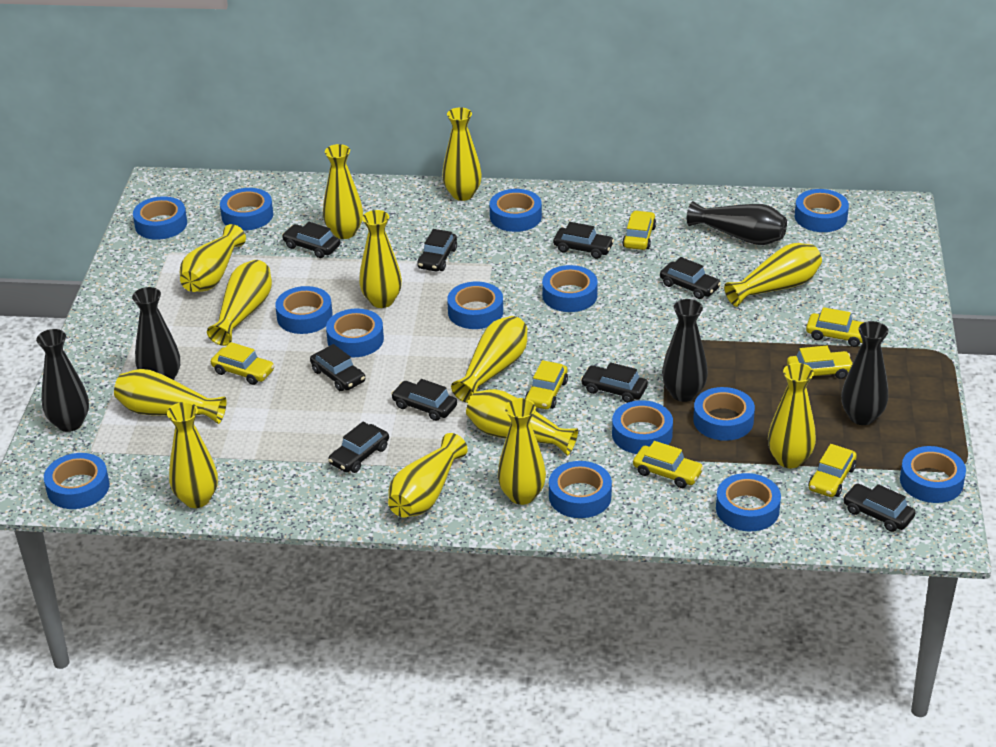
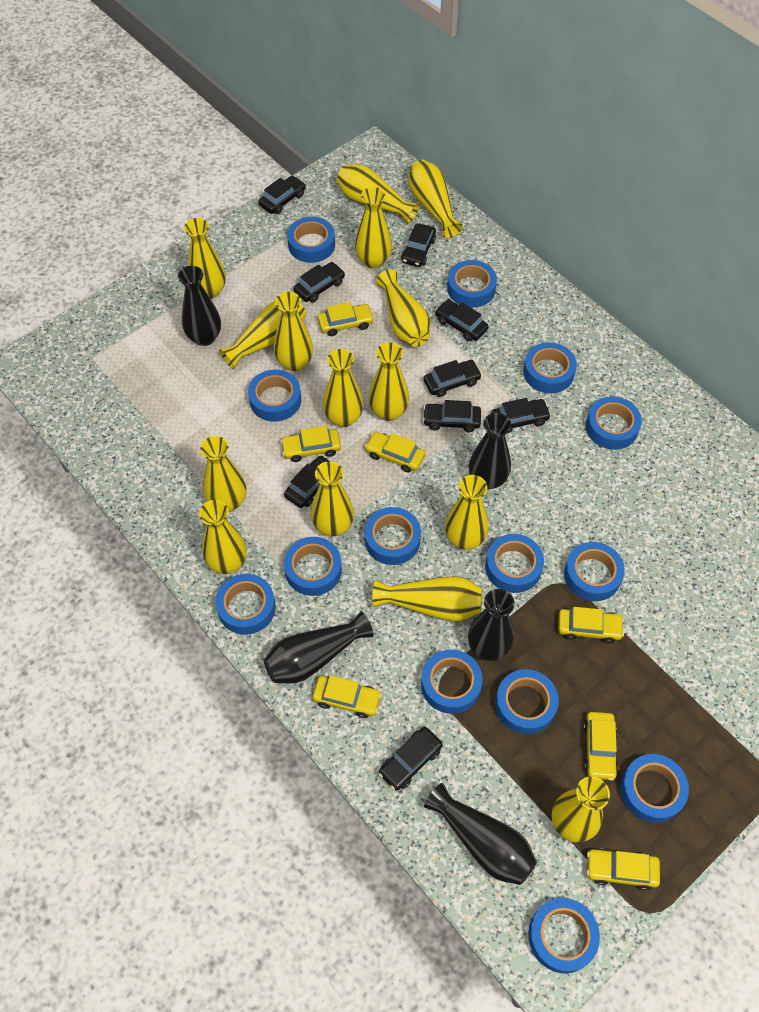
yellow vase: 13 -> 15

